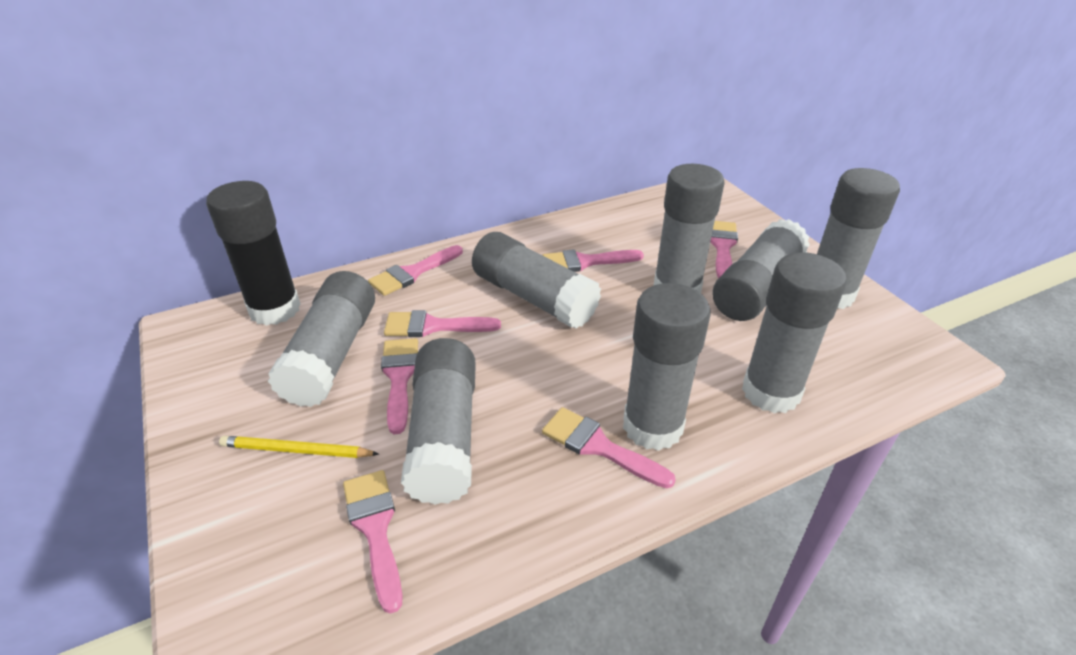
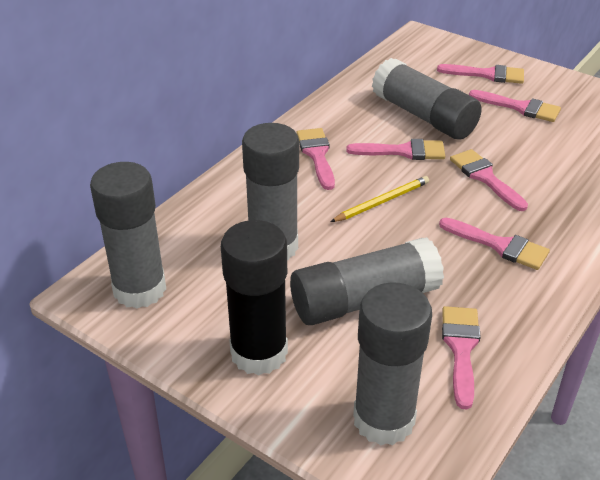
grey glue stick: 8 -> 5

